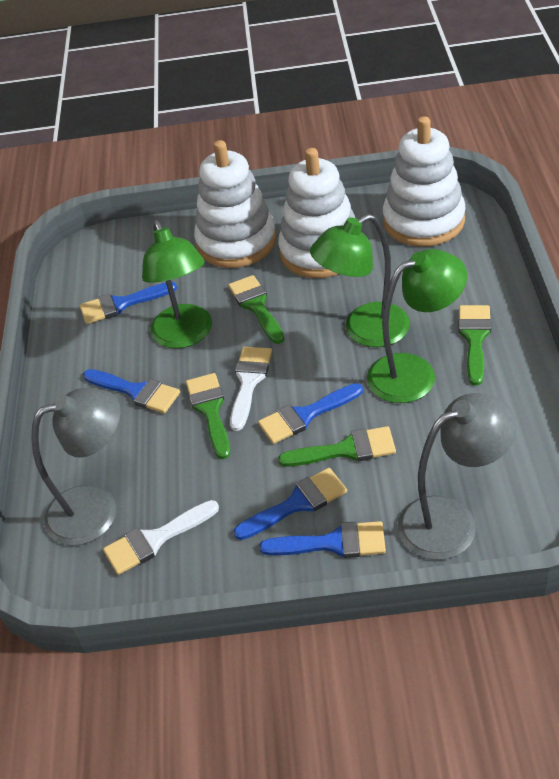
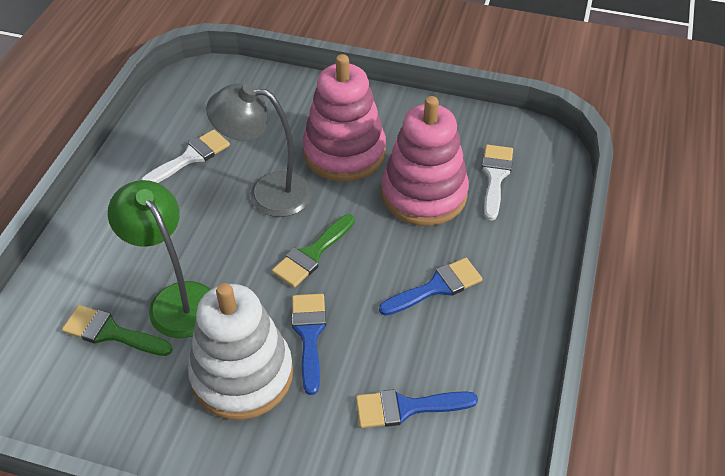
blue brush: 5 -> 3
green brush: 4 -> 2
green lamp: 3 -> 1
grey lamp: 2 -> 1
pink stacking toy: 0 -> 2
white stacking toy: 3 -> 1

